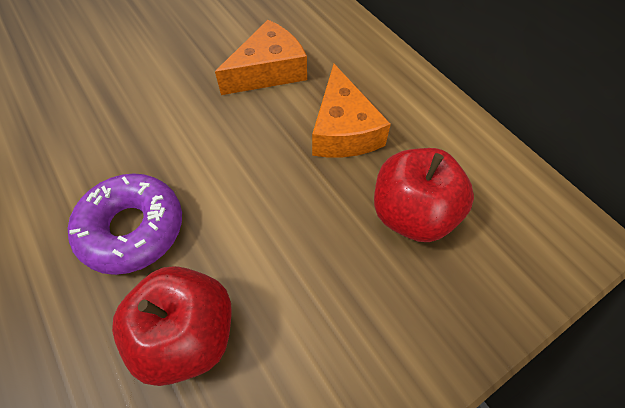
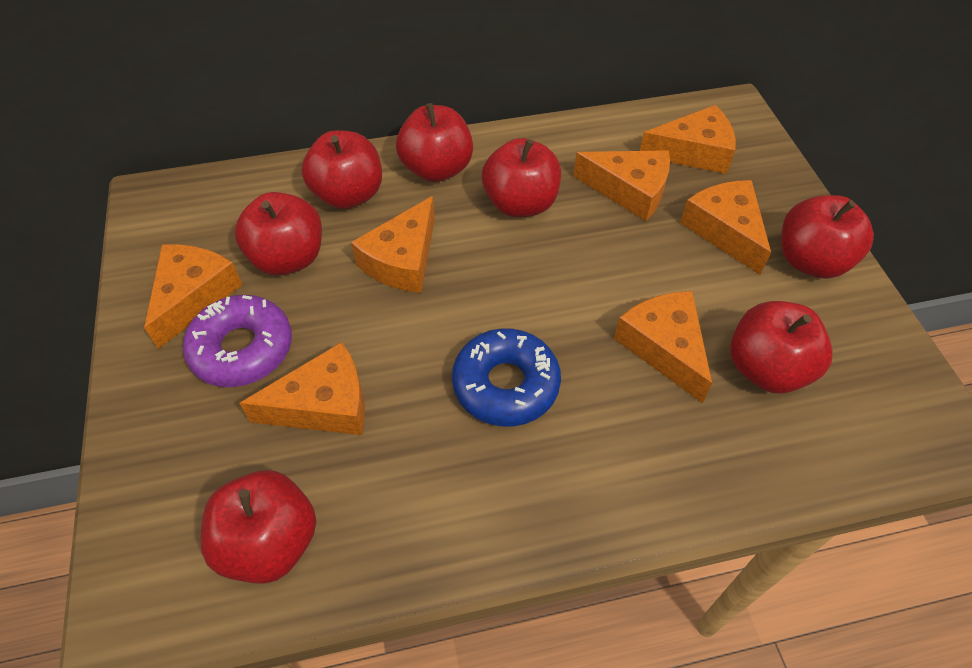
blue donut: 0 -> 1
orange cheese: 2 -> 7
red apple: 2 -> 7

